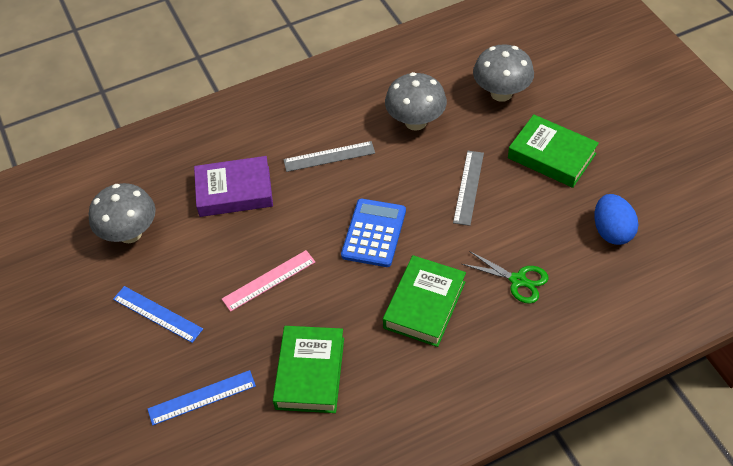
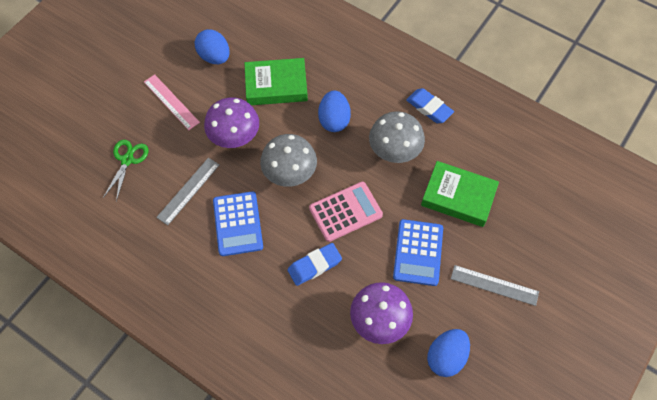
blue calculator: 1 -> 2
blue egg: 1 -> 3
blue eraser: 0 -> 2
blue ruler: 2 -> 0
green book: 3 -> 2
grey mushroom: 3 -> 2
pink calculator: 0 -> 1
purple book: 1 -> 0
purple mushroom: 0 -> 2

